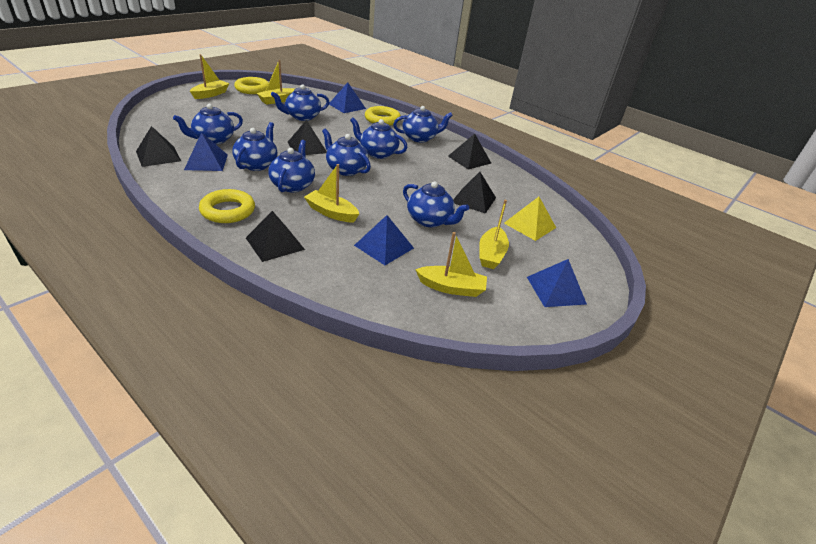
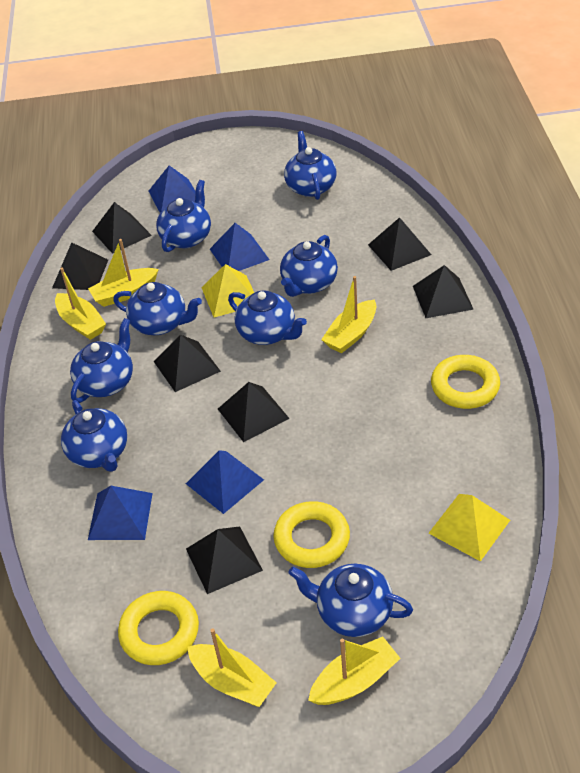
black pyramid: 5 -> 7
yellow pyramid: 1 -> 2

